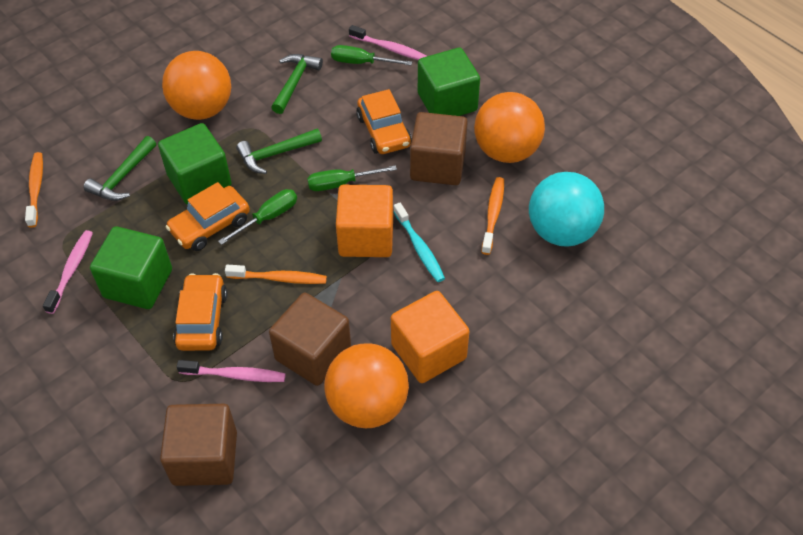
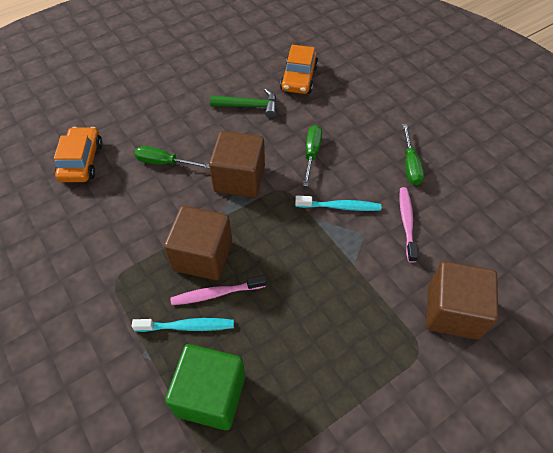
green cube: 3 -> 1
green hammer: 3 -> 1
orange ball: 3 -> 0
orange car: 3 -> 2
orange cube: 2 -> 0
orange toothbrush: 3 -> 0
pink toothbrush: 3 -> 2
turquoise ball: 1 -> 0
turquoise toothbrush: 1 -> 2

